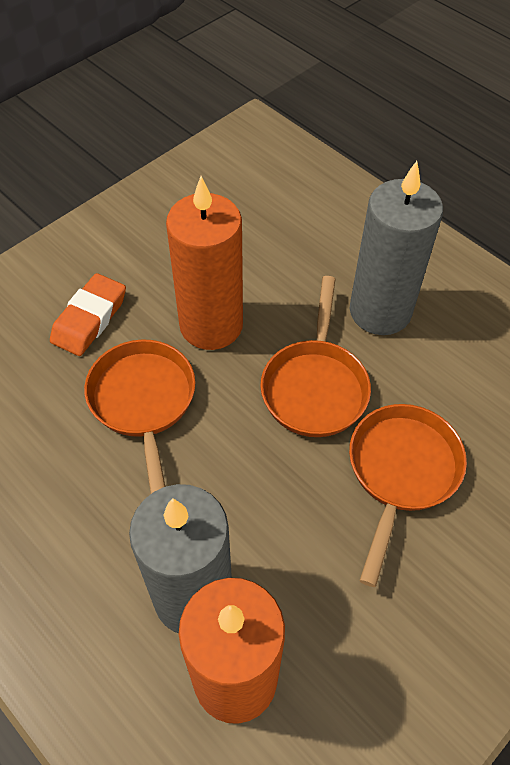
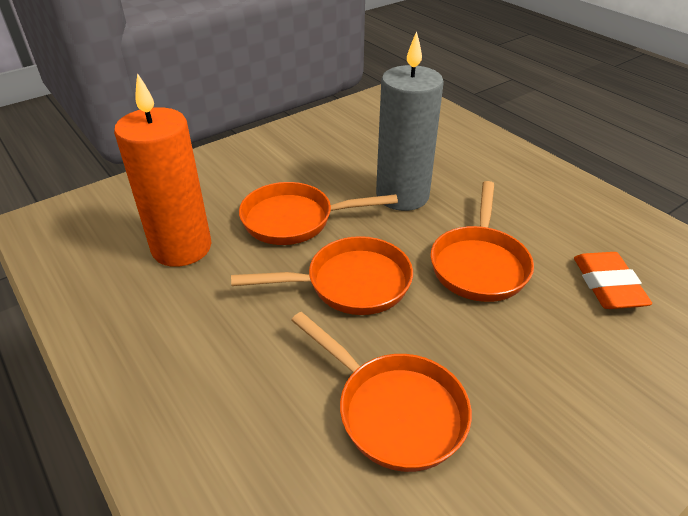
grey candle: 2 -> 1
orange candle: 2 -> 1
orange pan: 3 -> 4

